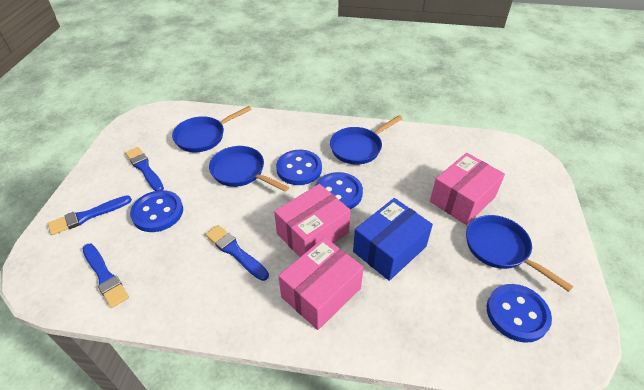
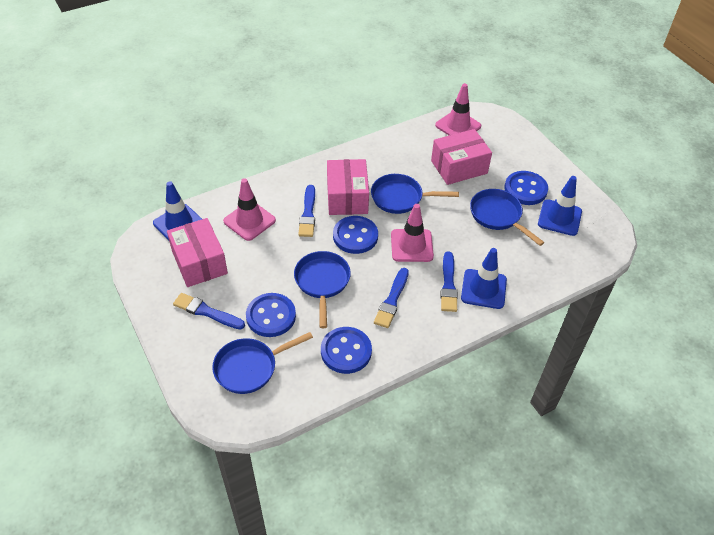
blue box: 1 -> 0
blue traffic cone: 0 -> 3
pink traffic cone: 0 -> 3

